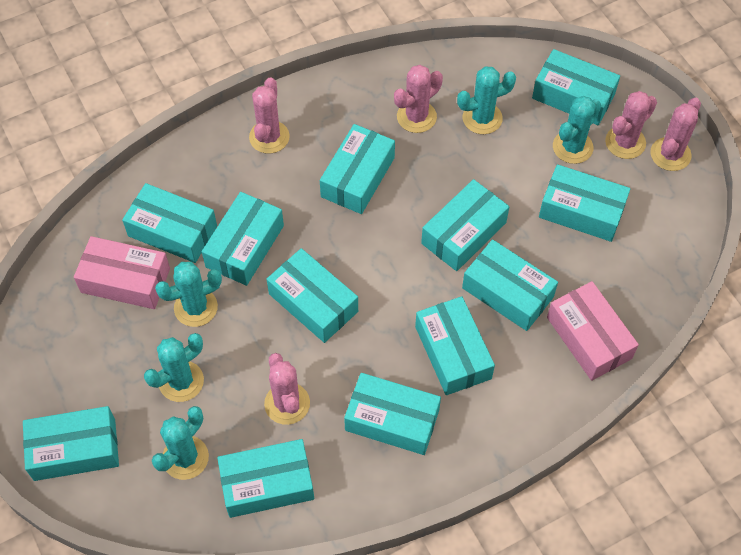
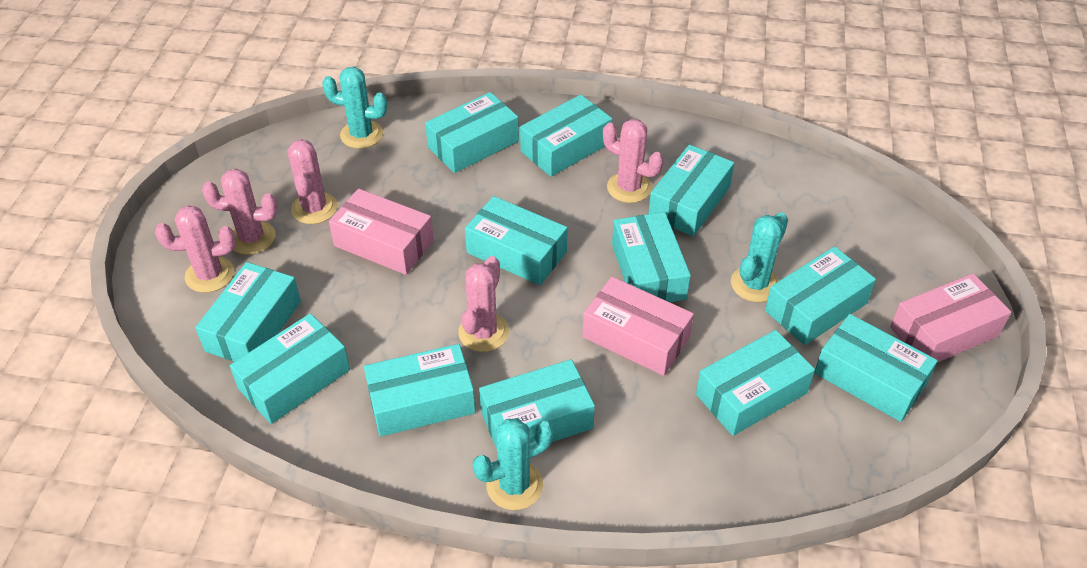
pink box: 2 -> 3
turquoise cactus: 5 -> 3

